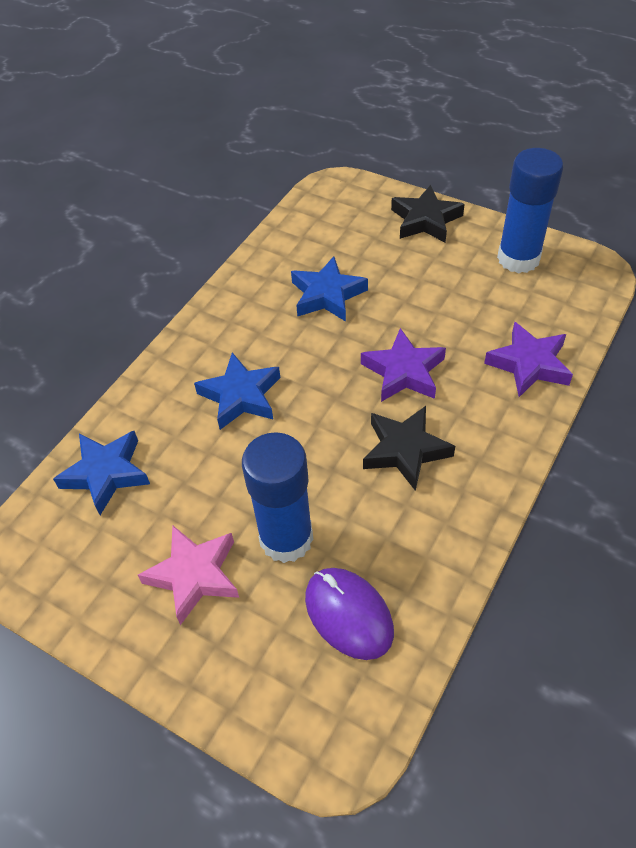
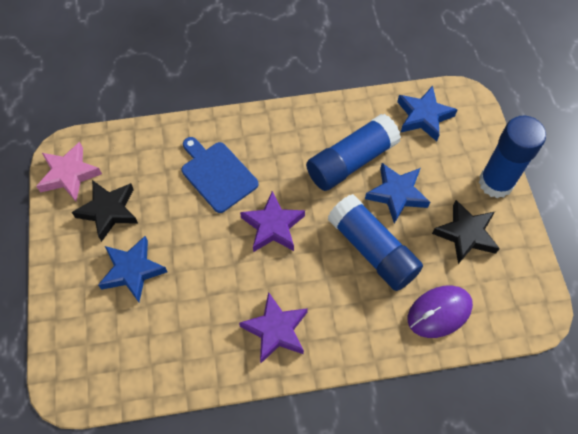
blue cutting board: 0 -> 1
blue glue stick: 2 -> 3

